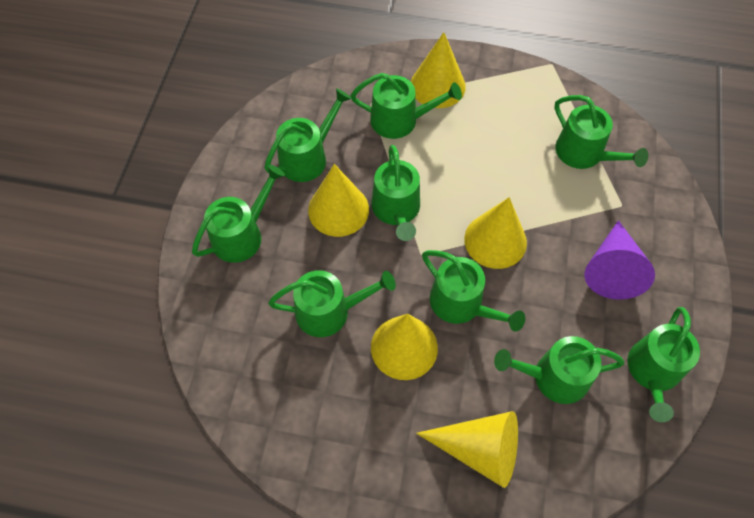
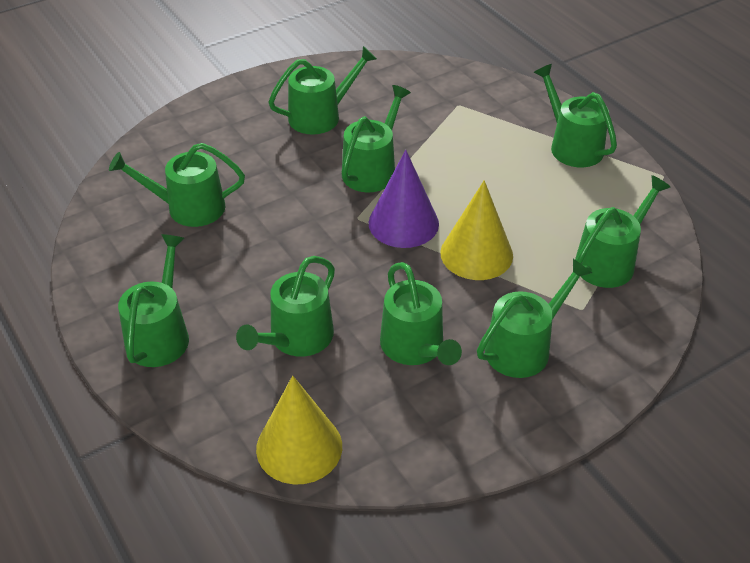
yellow cone: 5 -> 2

